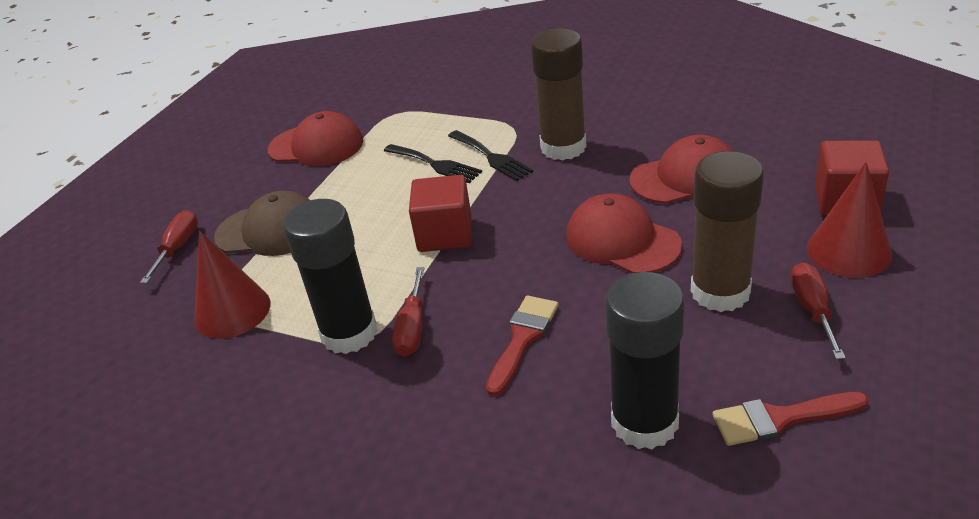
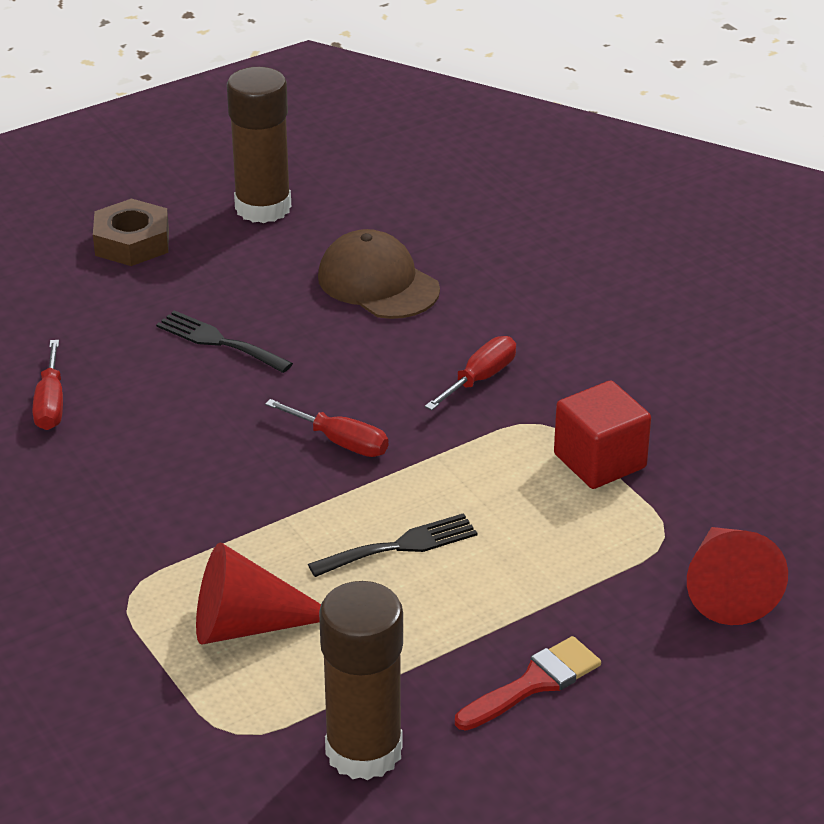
black glue stick: 2 -> 0
brown nut: 0 -> 1
red brush: 2 -> 1
red cap: 3 -> 0
red cube: 2 -> 1

